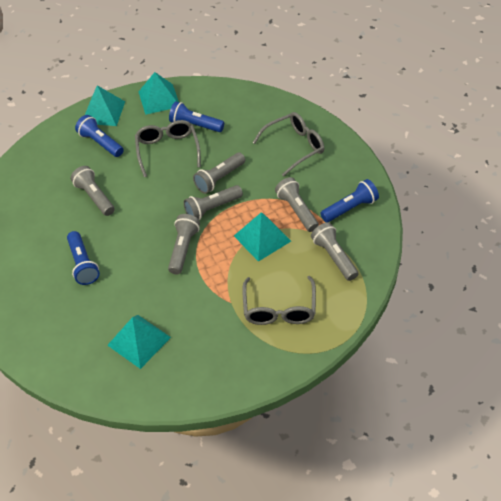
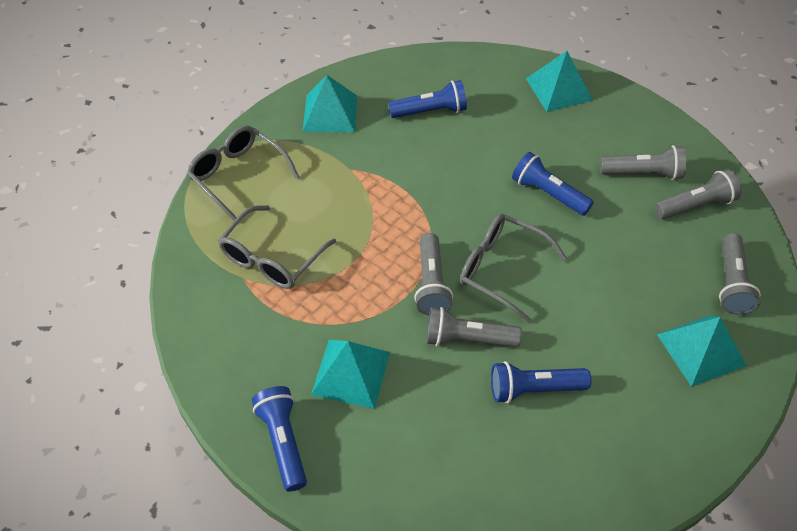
grey flashlight: 6 -> 5

